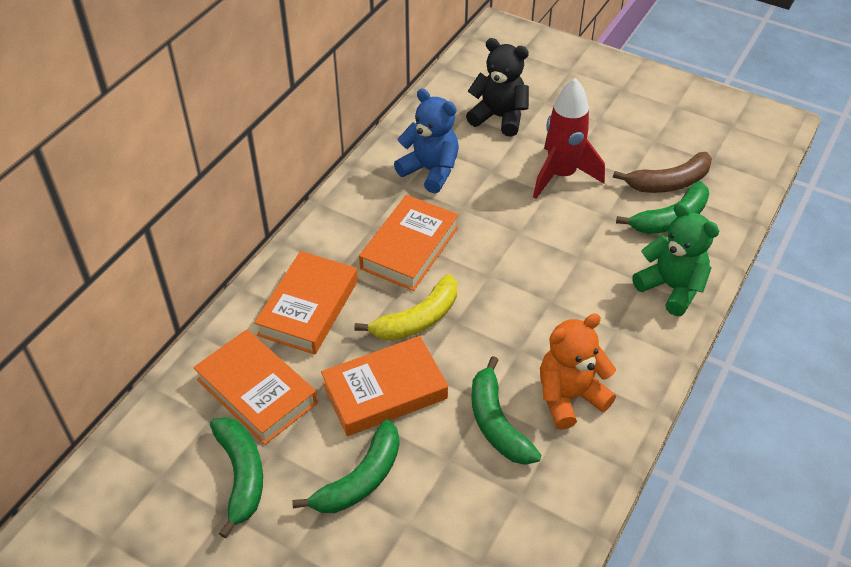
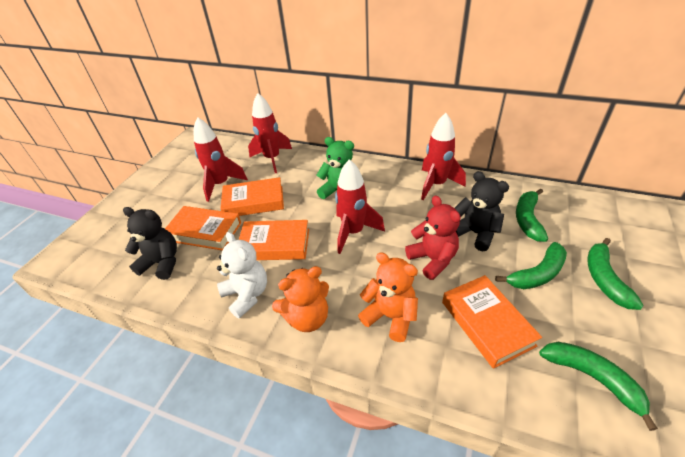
black teddy bear: 1 -> 2
blue teddy bear: 1 -> 0
brown banana: 1 -> 0
orange teddy bear: 1 -> 2
red rocket: 1 -> 4
red teddy bear: 0 -> 1
white teddy bear: 0 -> 1
yellow banana: 1 -> 0

